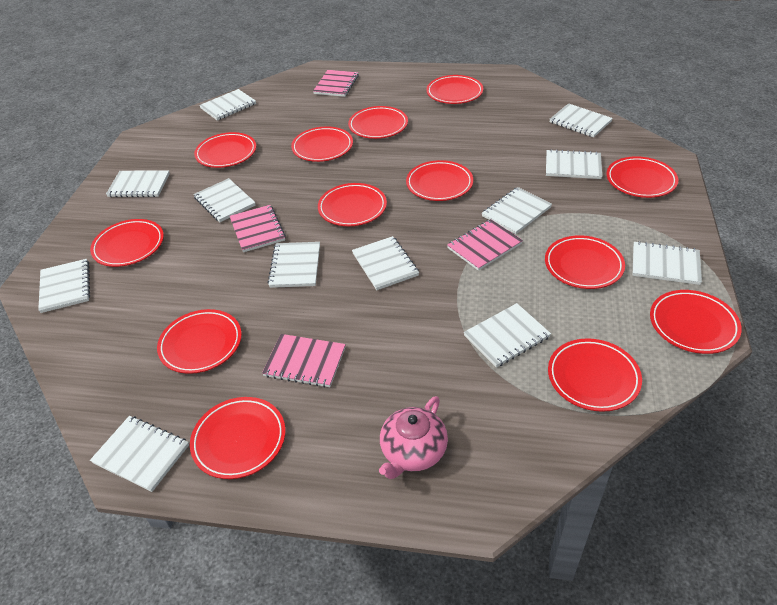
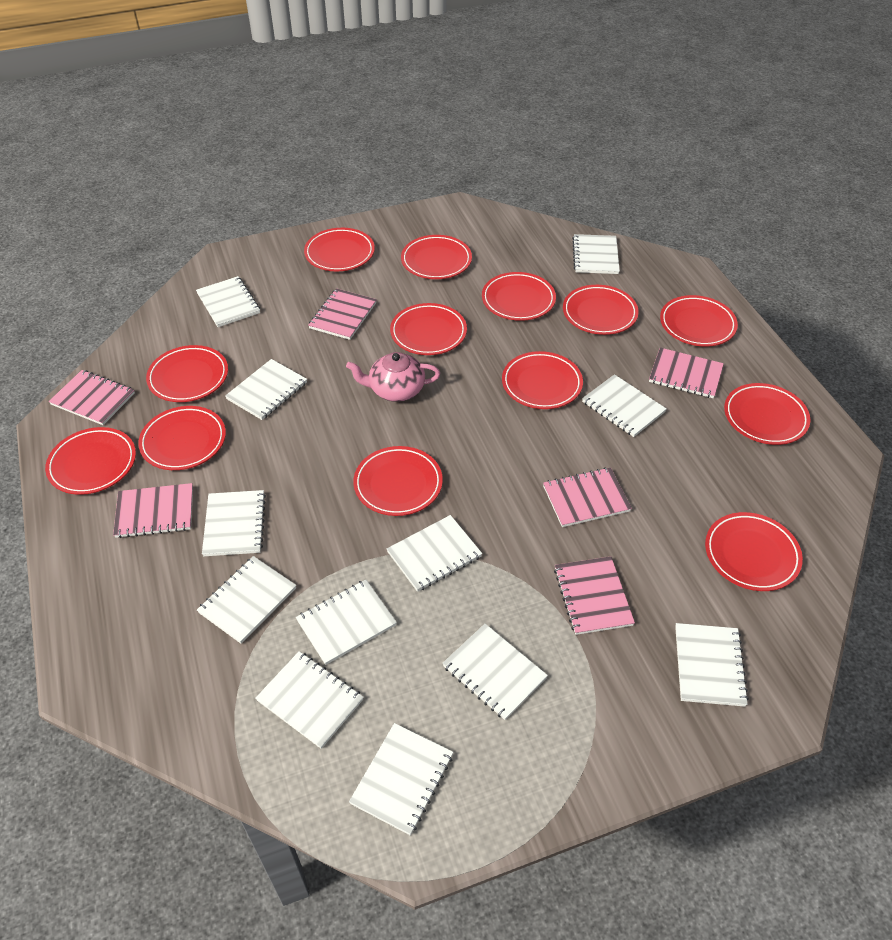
pink notebook: 4 -> 6

